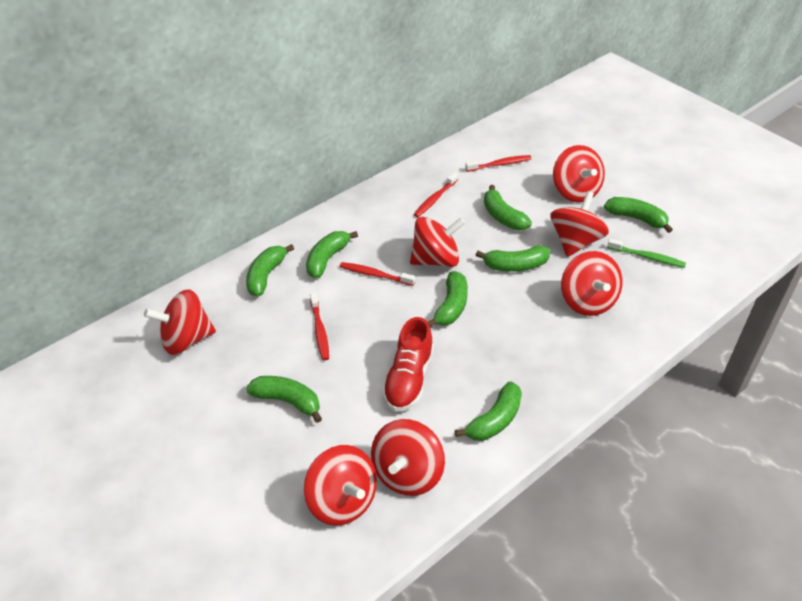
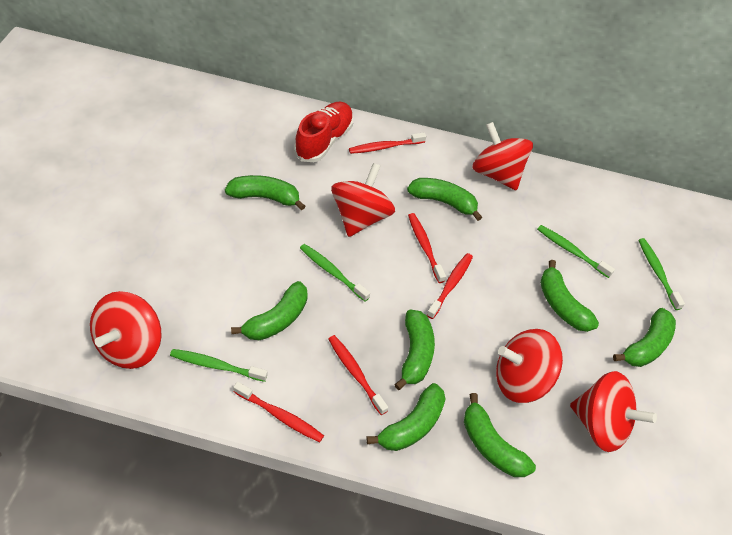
green toothbrush: 1 -> 4
red spinning top: 7 -> 5
red toothbrush: 4 -> 5

